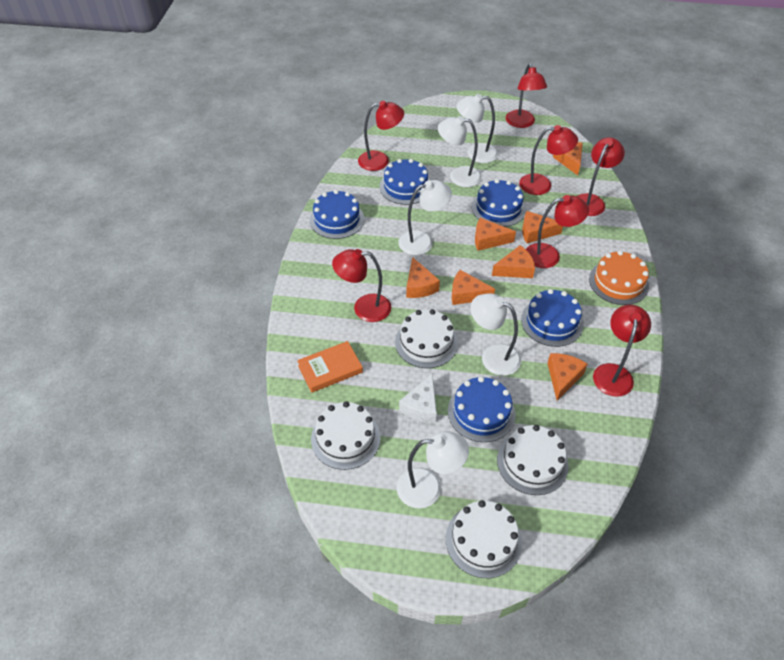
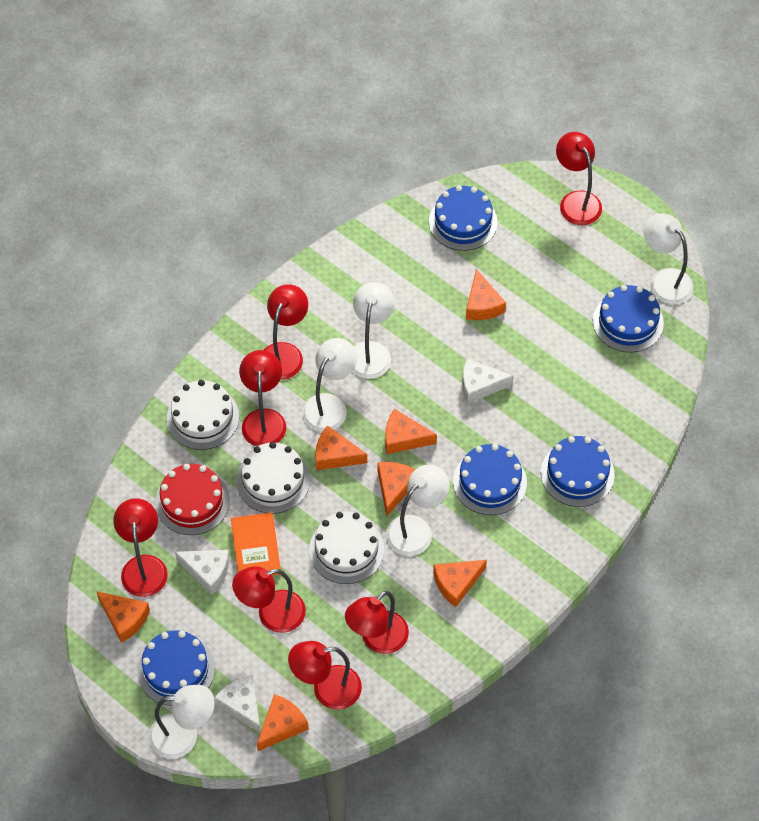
orange cake: 1 -> 0
red cake: 0 -> 1
white cake: 4 -> 3
white cheese: 1 -> 3

